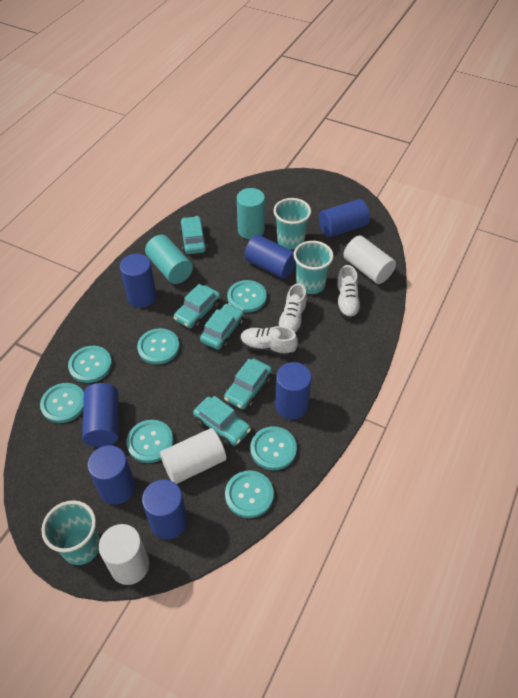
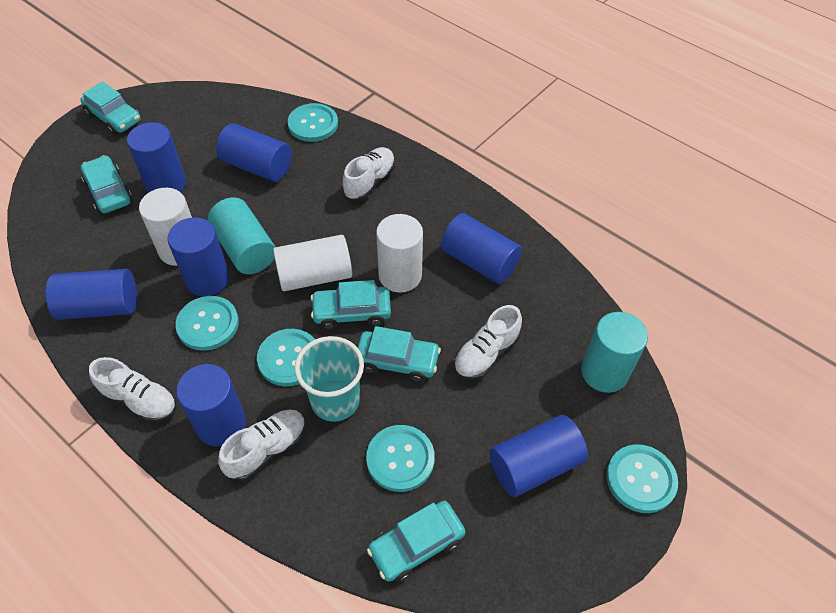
turquoise button: 7 -> 5
turquoise cup: 3 -> 1
white shoe: 3 -> 4

